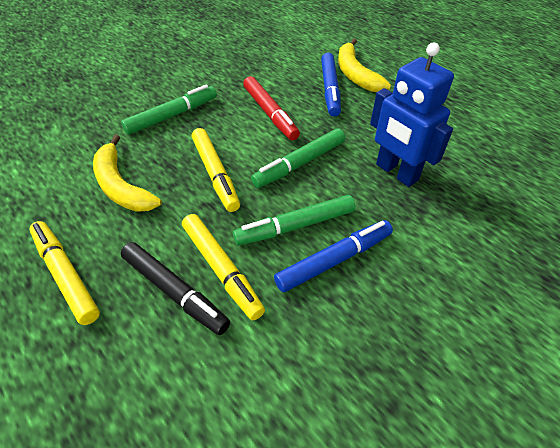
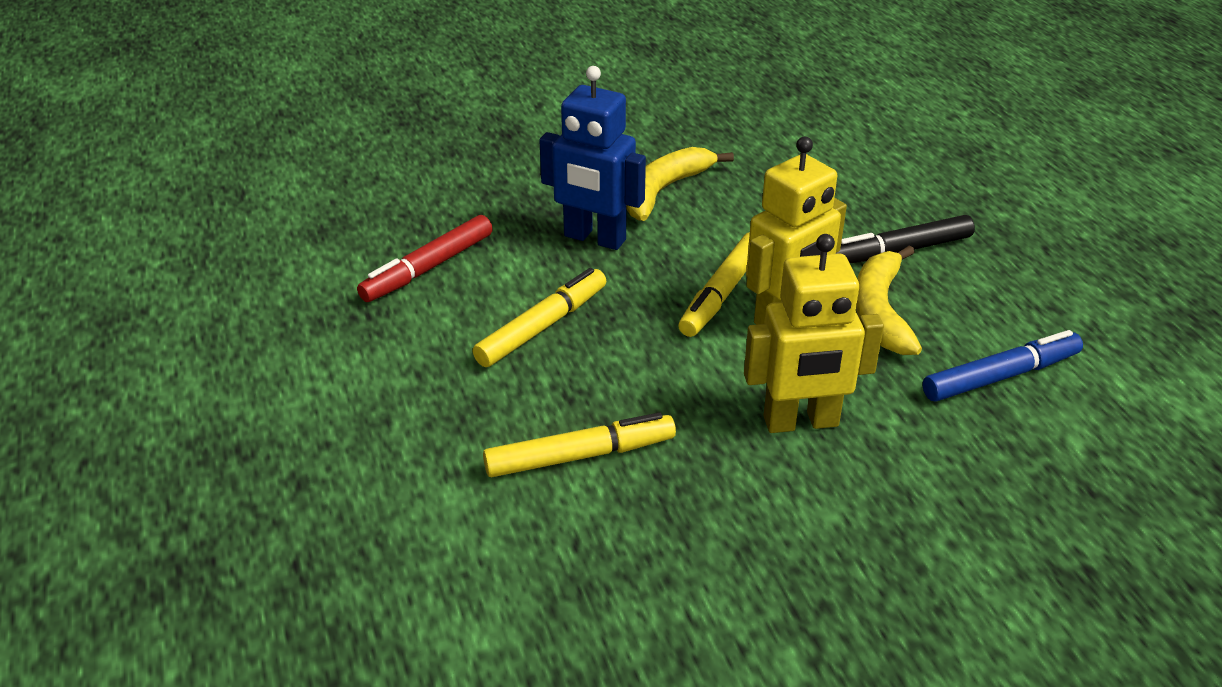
blue marker: 2 -> 1
green marker: 3 -> 0
yellow robot: 0 -> 2

